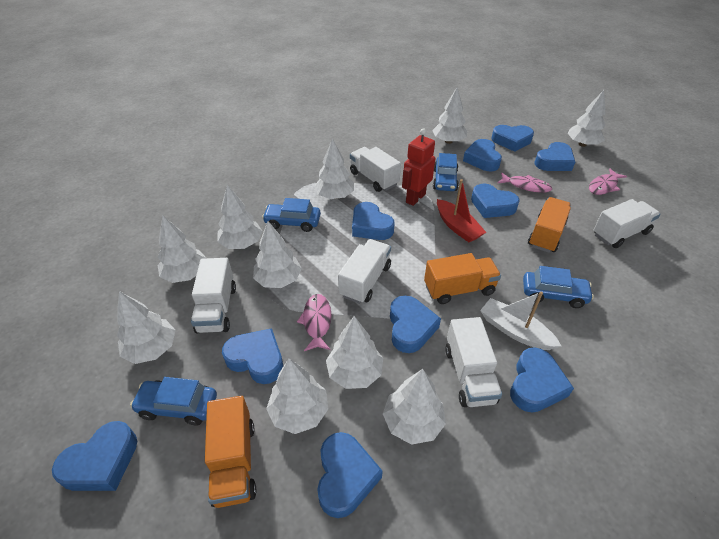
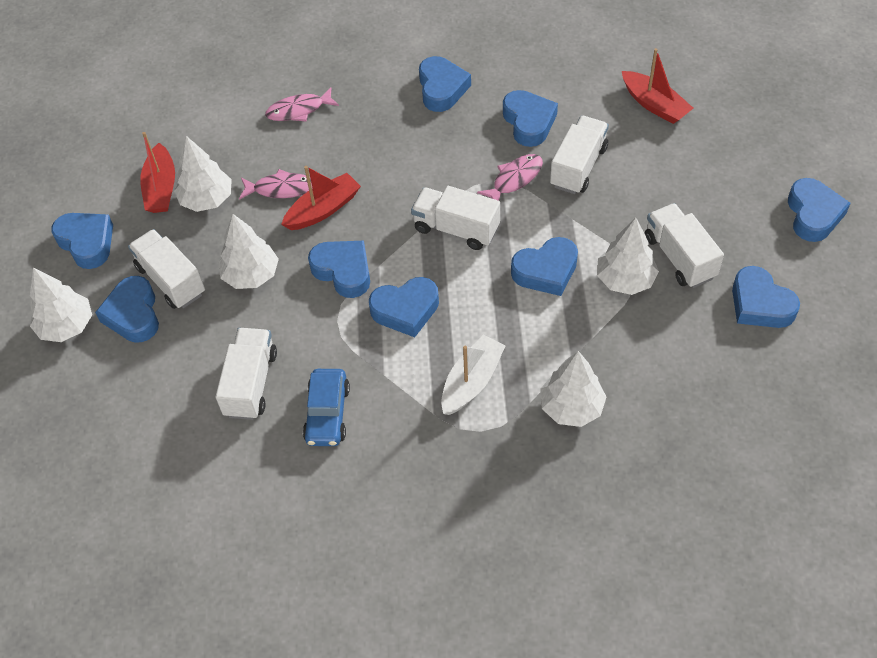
blue car: 4 -> 1
blue heart: 10 -> 9
orange truck: 3 -> 0
red boat: 1 -> 3
red robot: 1 -> 0
white tree: 10 -> 5

